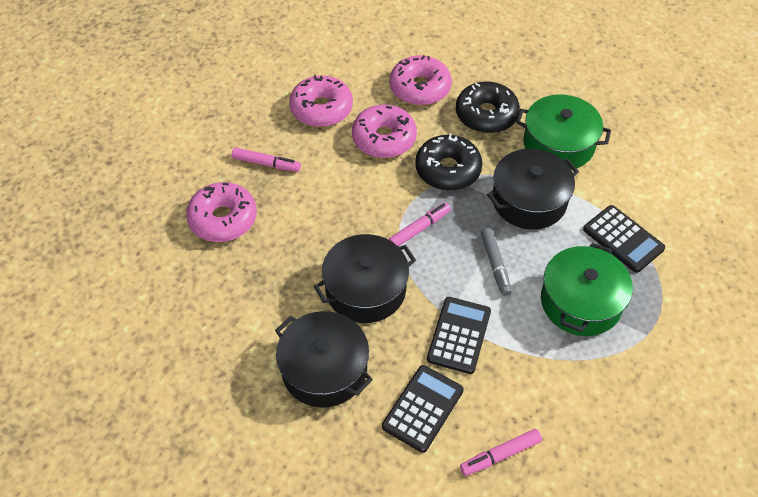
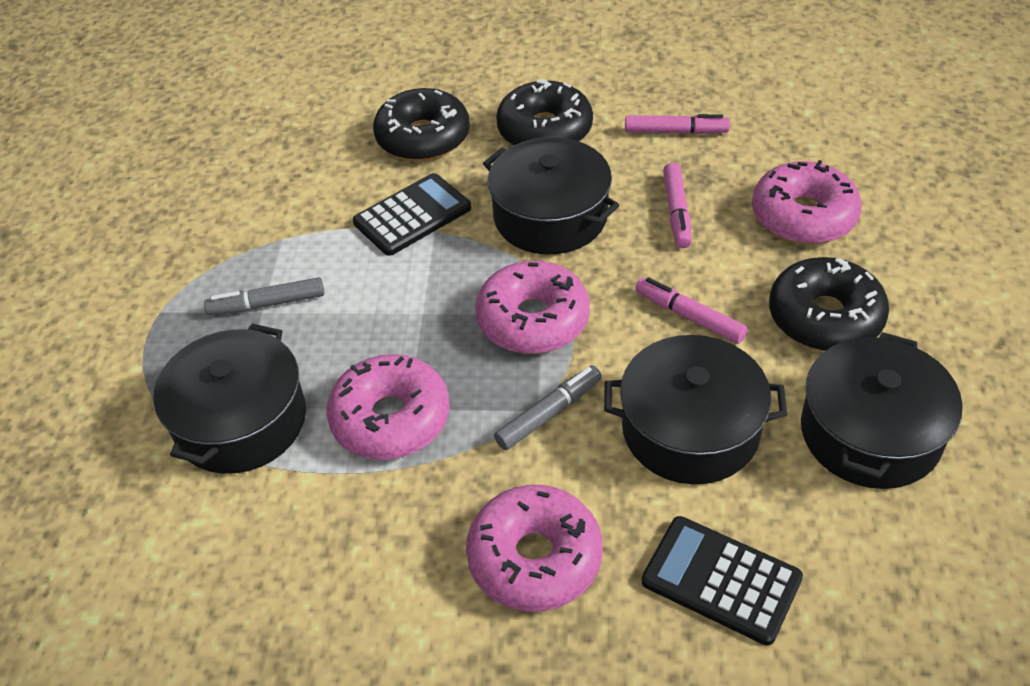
black calculator: 3 -> 2
black donut: 2 -> 3
black pot: 3 -> 4
green pot: 2 -> 0
grey marker: 1 -> 2

